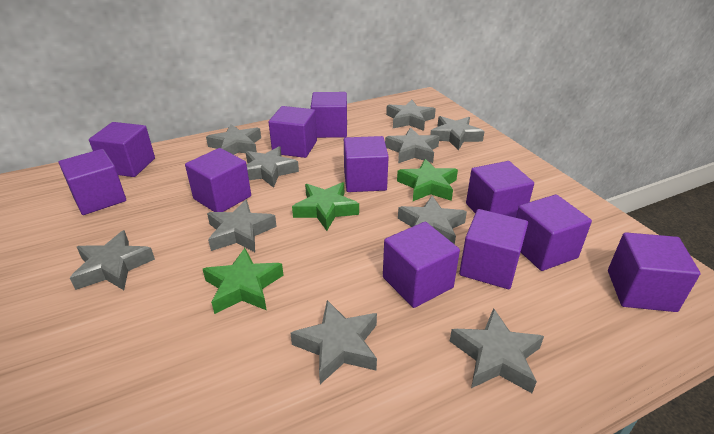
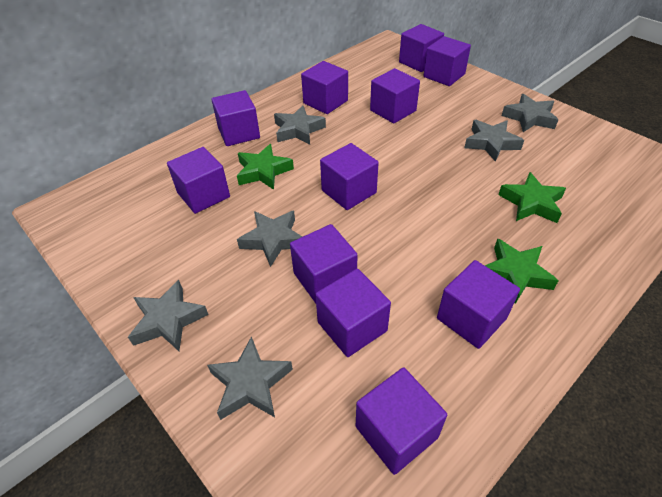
grey star: 10 -> 6

